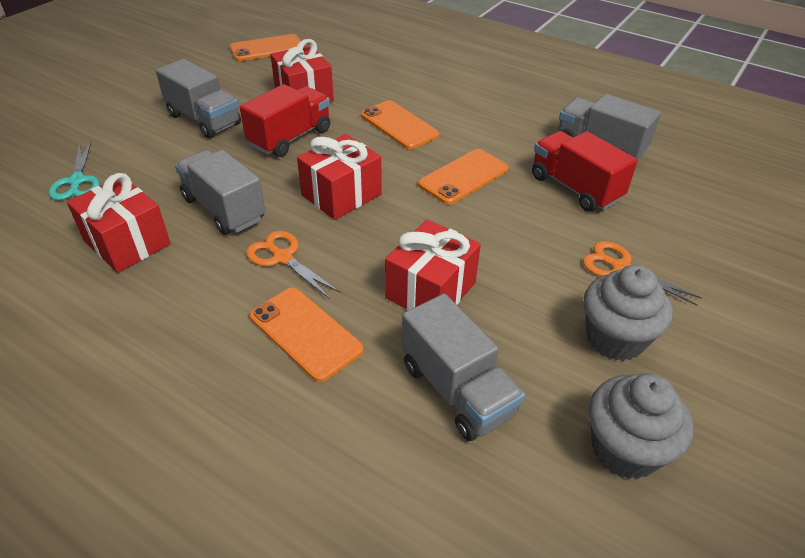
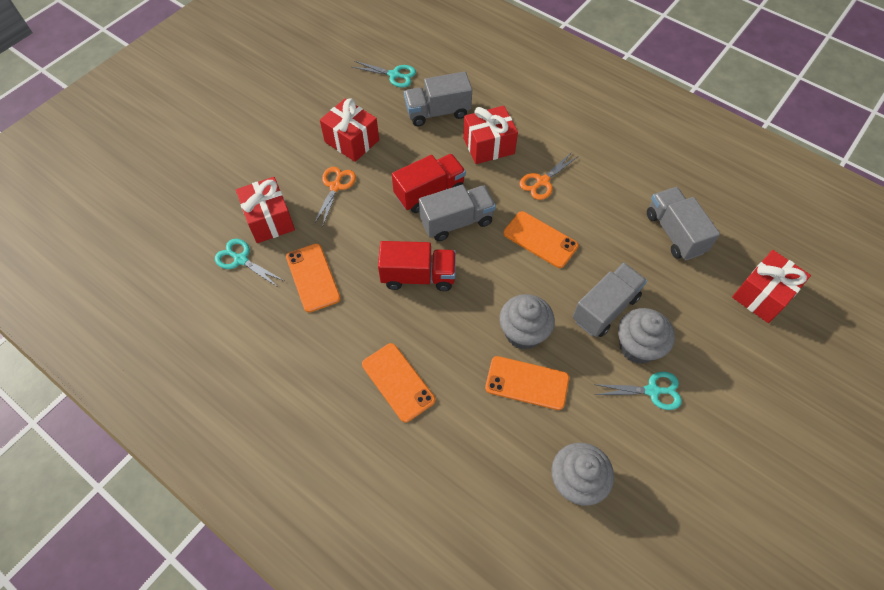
grey cupcake: 2 -> 3
turquoise scissors: 1 -> 3

